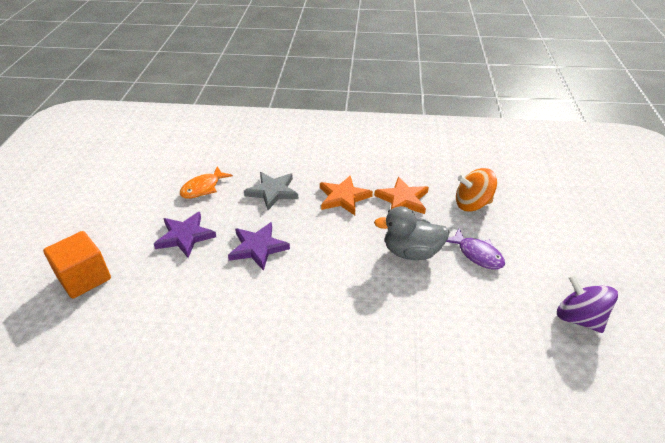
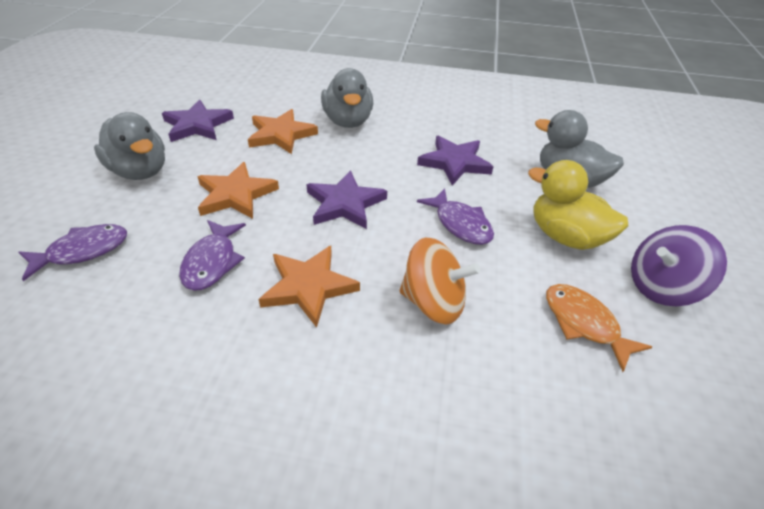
grey duck: 1 -> 3
grey star: 1 -> 0
orange cube: 1 -> 0
orange star: 2 -> 3
purple fish: 1 -> 3
purple star: 2 -> 3
yellow duck: 0 -> 1

